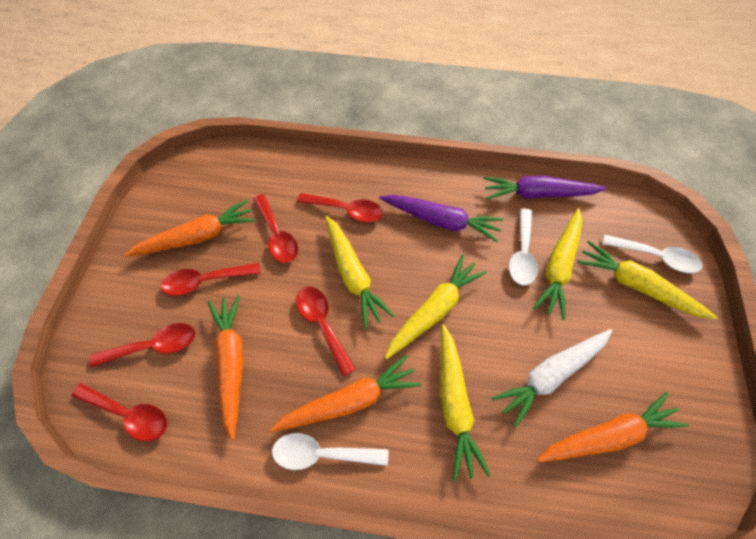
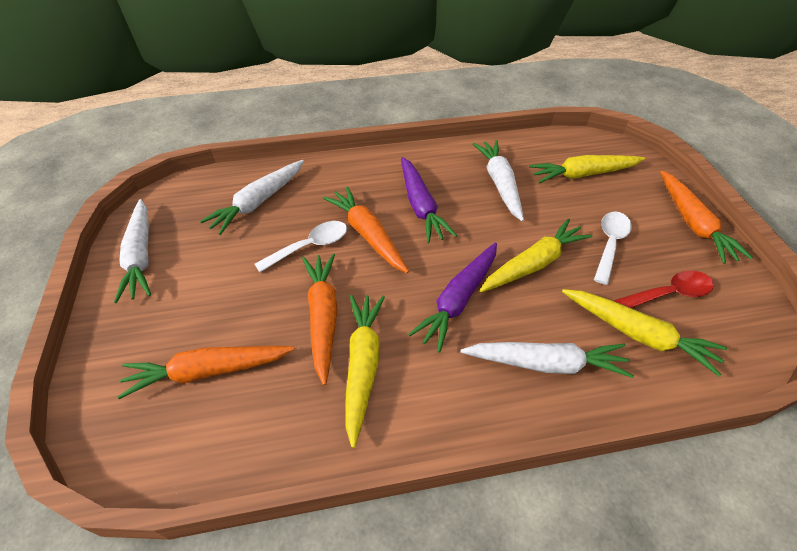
red spoon: 6 -> 1
white carrot: 1 -> 4
white spoon: 3 -> 2
yellow carrot: 5 -> 4

